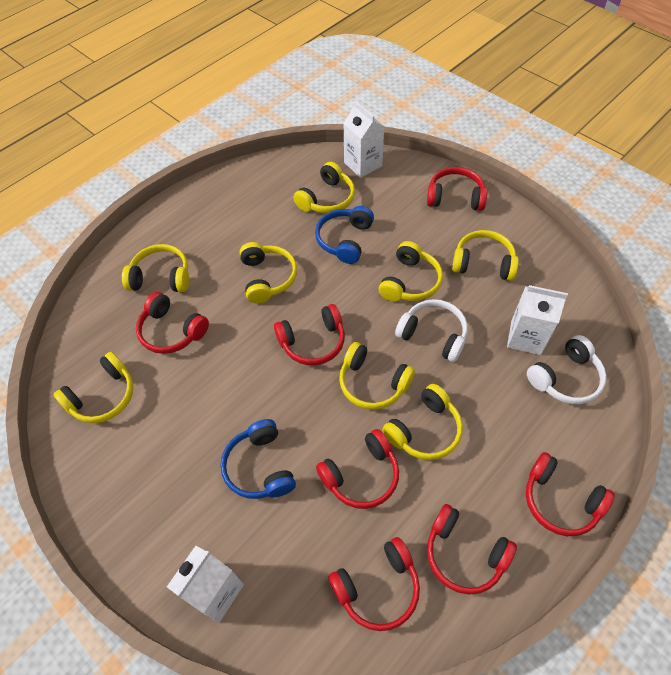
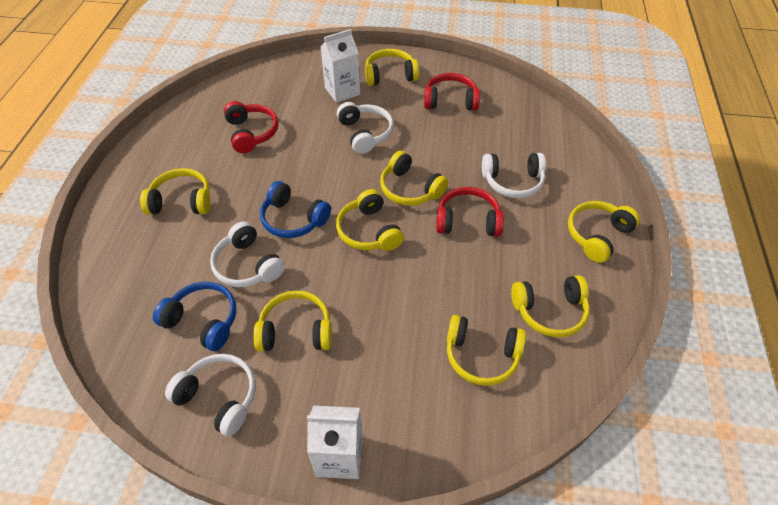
red headphones: 7 -> 3
white carton: 3 -> 2
white headphones: 2 -> 4

